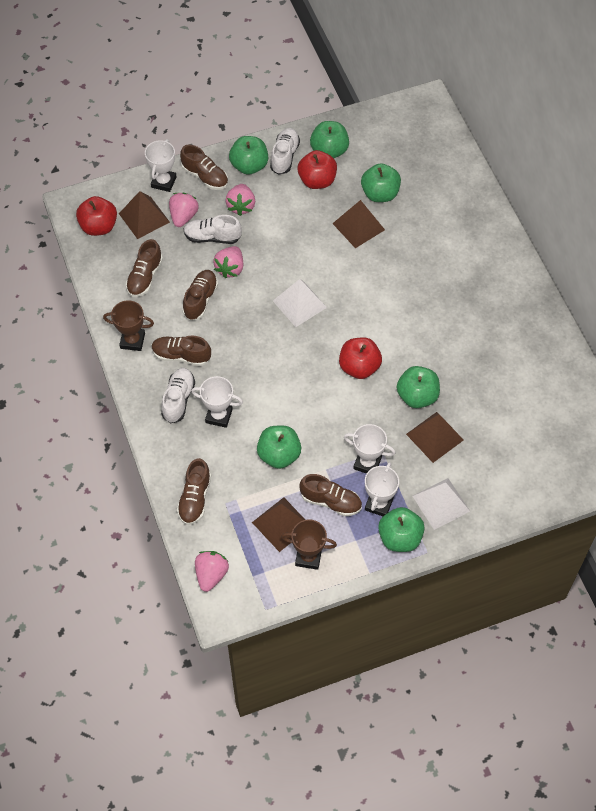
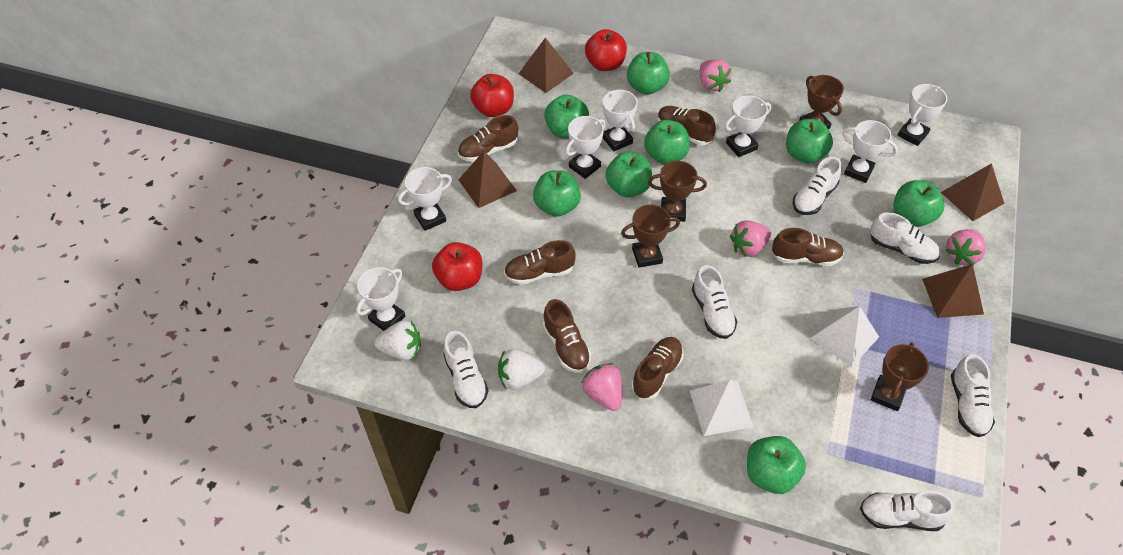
brown trophy: 2 -> 4
green apple: 6 -> 8
white shoe: 3 -> 6
white strawberry: 0 -> 2
white trophy: 4 -> 7

